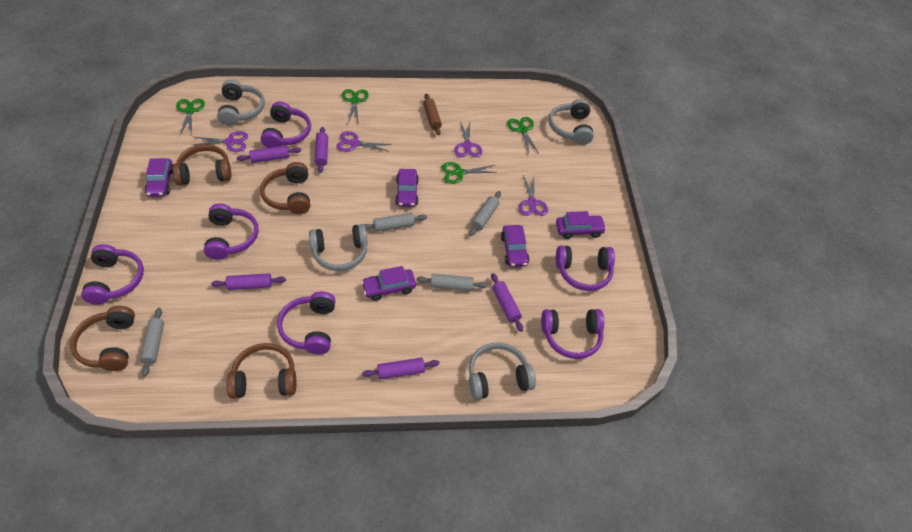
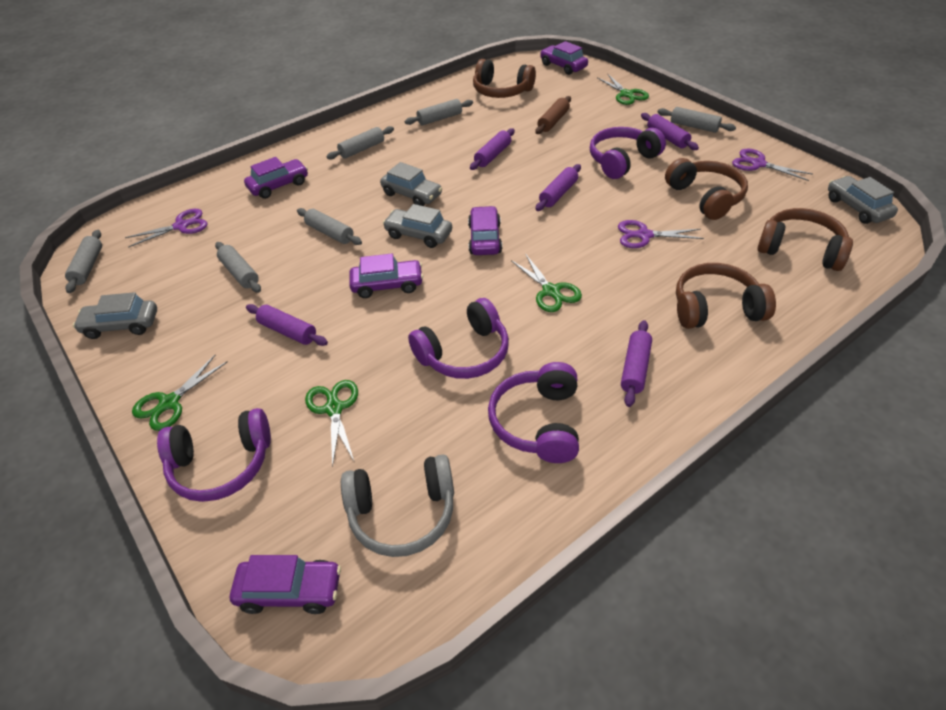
grey car: 0 -> 4
grey headphones: 4 -> 1
grey rolling pin: 4 -> 6
purple headphones: 6 -> 4
purple scissors: 4 -> 3

